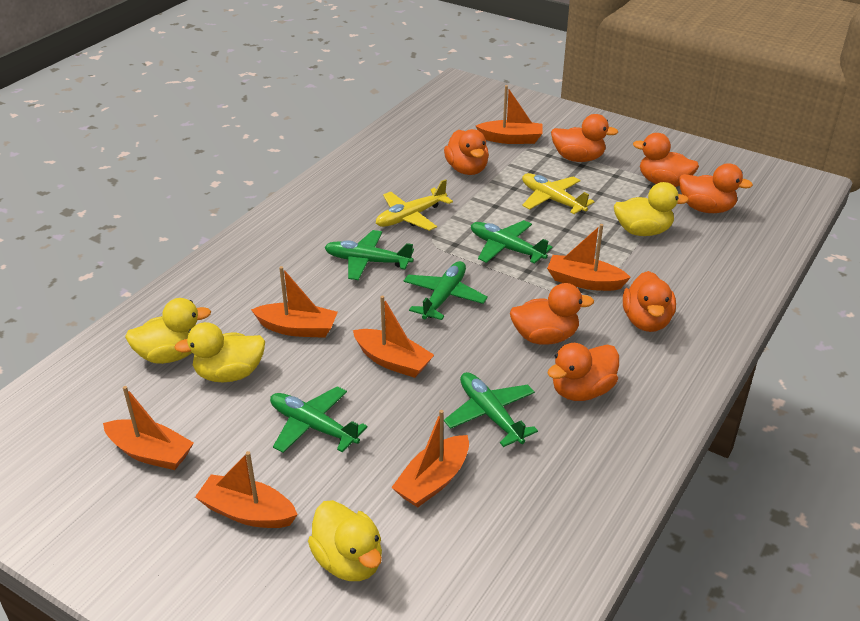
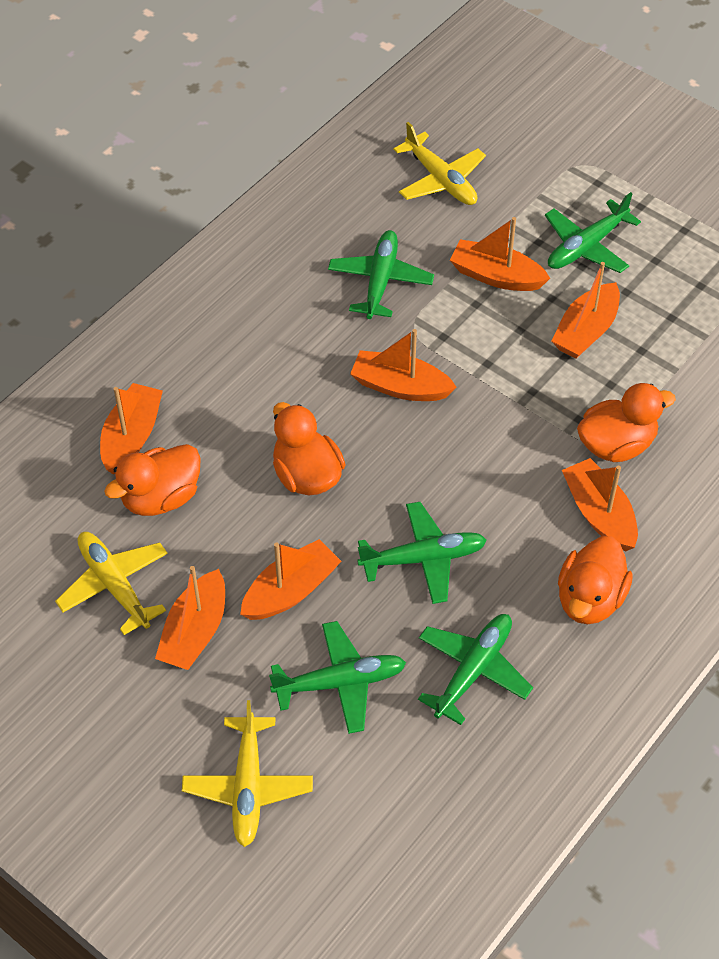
orange duck: 7 -> 4
yellow duck: 4 -> 0
yellow plane: 2 -> 3

